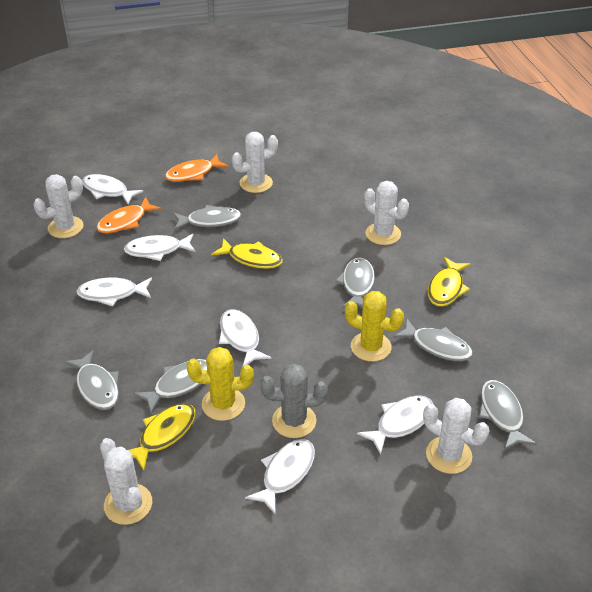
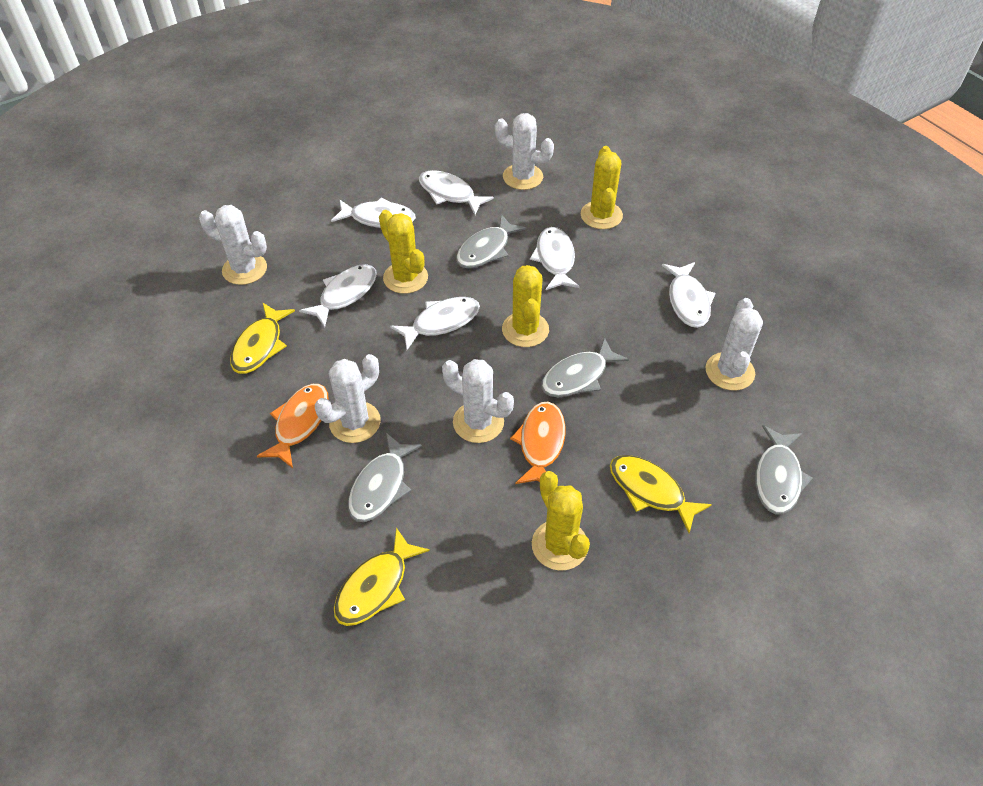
grey cactus: 1 -> 0
grey fish: 6 -> 4
yellow cactus: 2 -> 4

